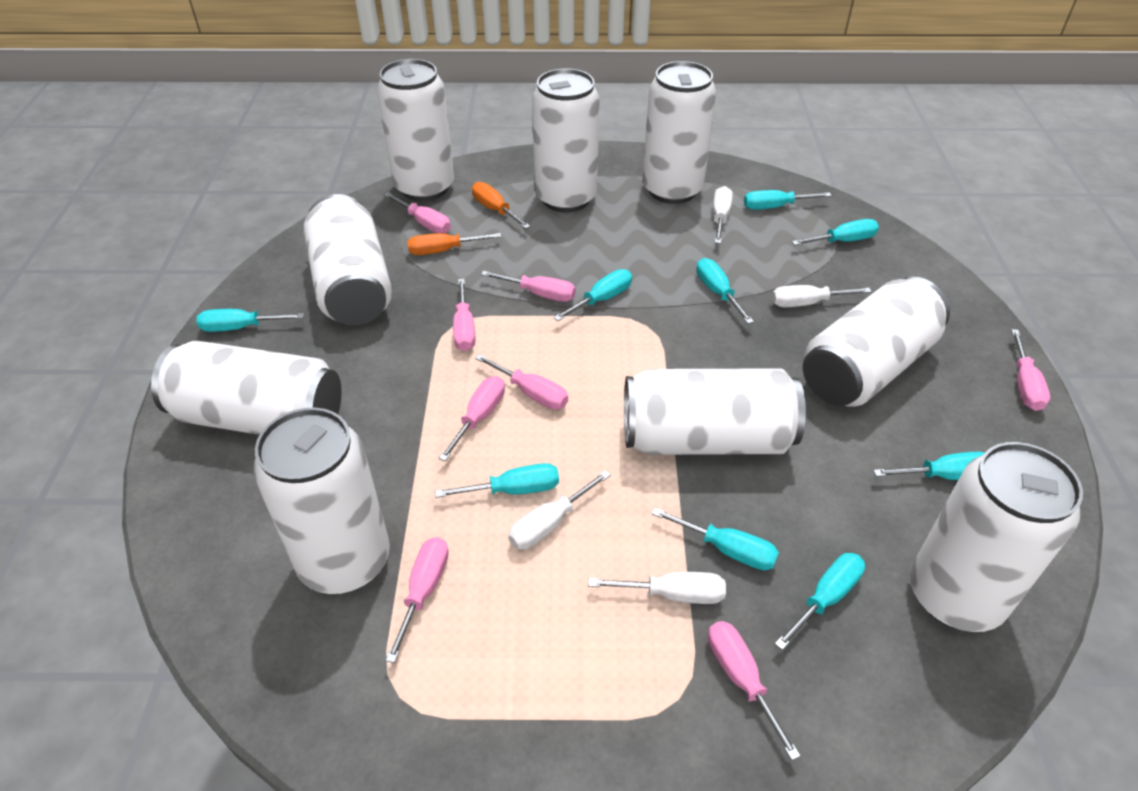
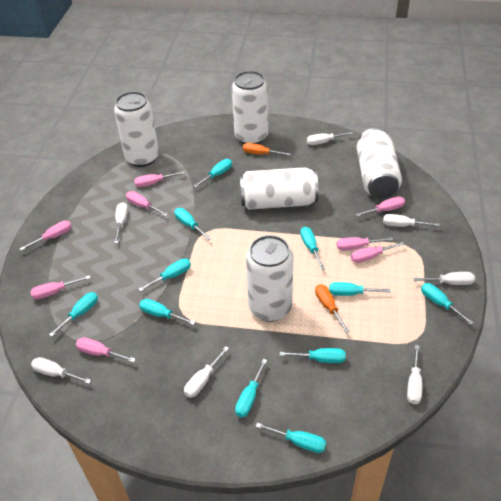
turquoise screwdriver: 9 -> 11
white can: 9 -> 5
white screwdriver: 4 -> 7

